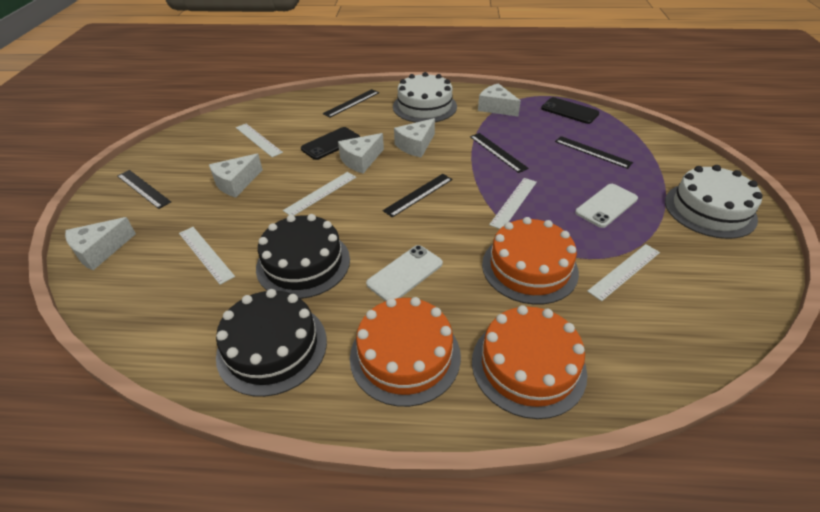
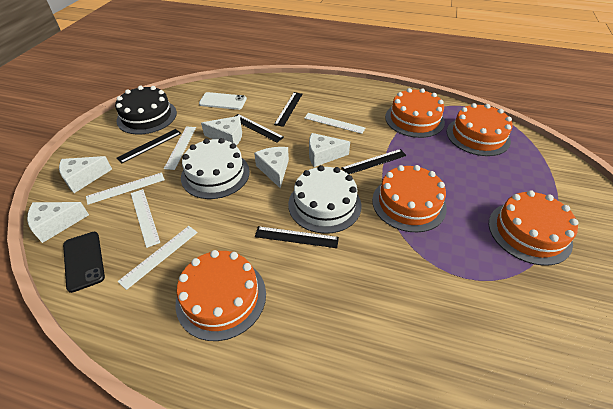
black cake: 2 -> 1
black phone: 2 -> 1
orange cake: 3 -> 5
white phone: 2 -> 1

